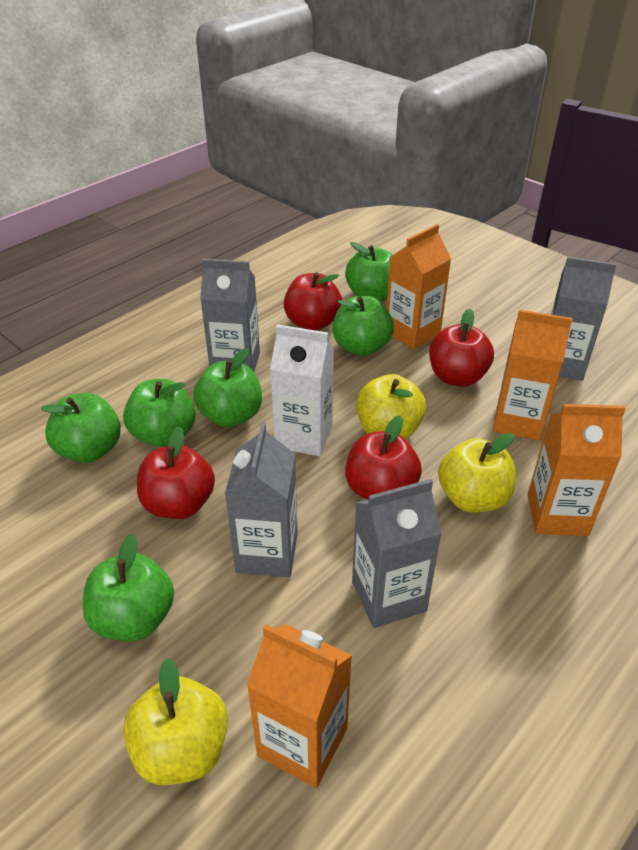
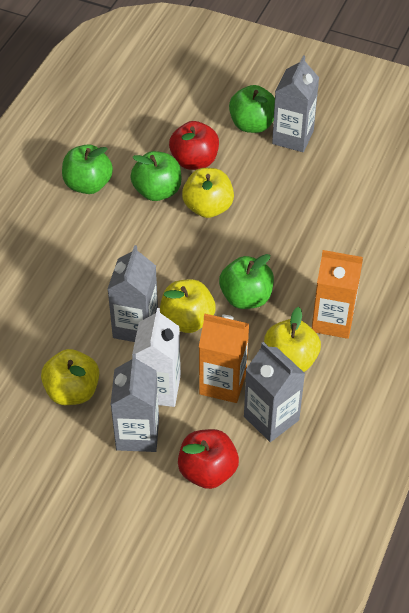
green apple: 6 -> 4
orange carton: 4 -> 2
red apple: 4 -> 2
yellow apple: 3 -> 4

